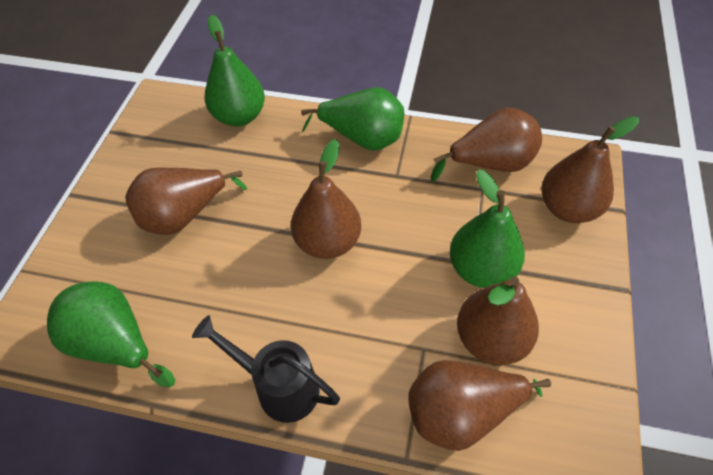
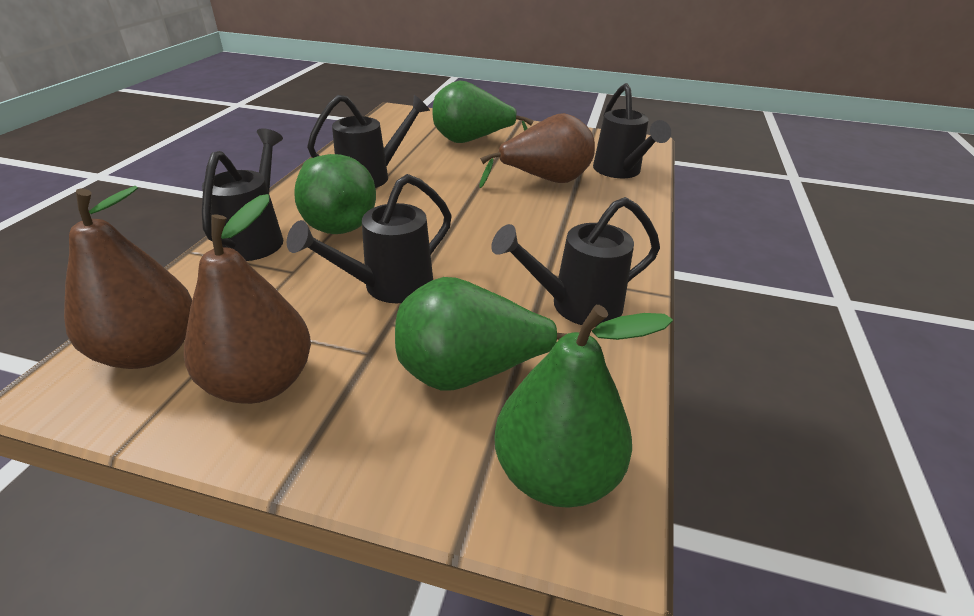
black watering can: 1 -> 5
brown pear: 6 -> 3

